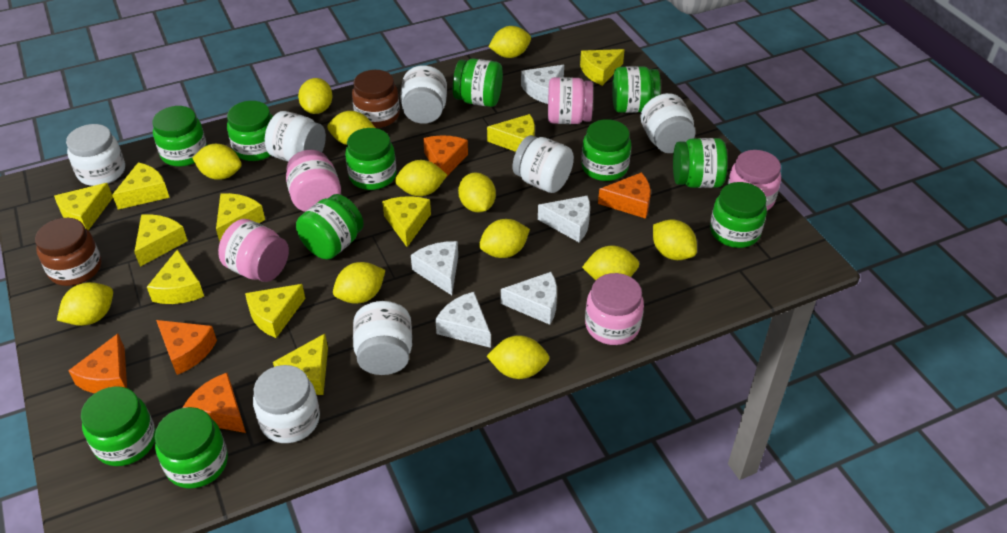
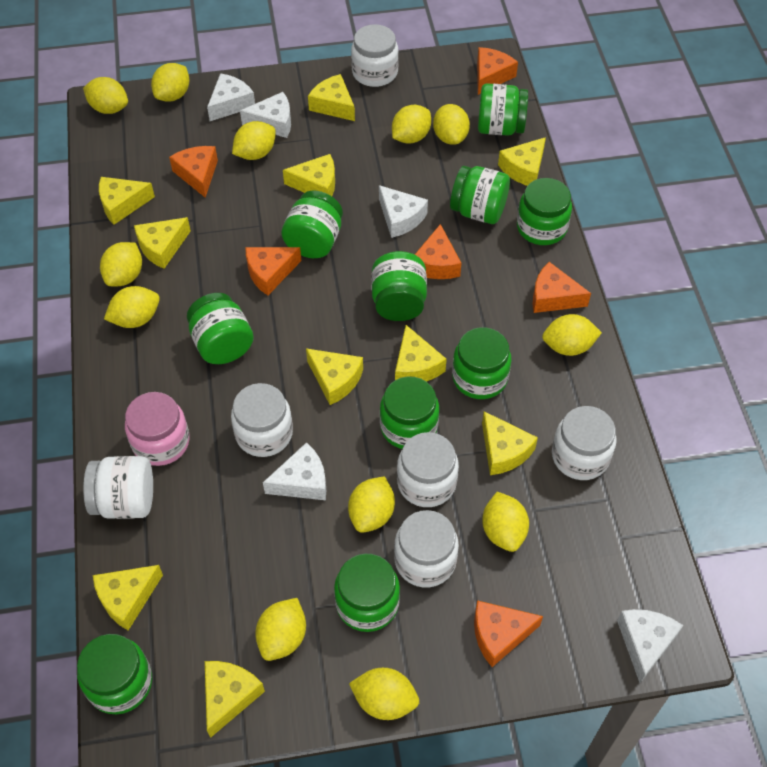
brown jar: 2 -> 0
green jar: 11 -> 10
orange cheese: 5 -> 6
pink jar: 5 -> 1
white jar: 7 -> 6

